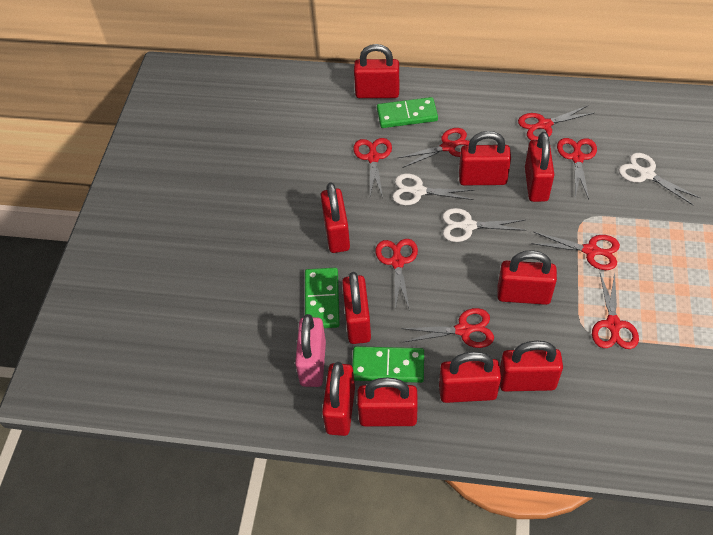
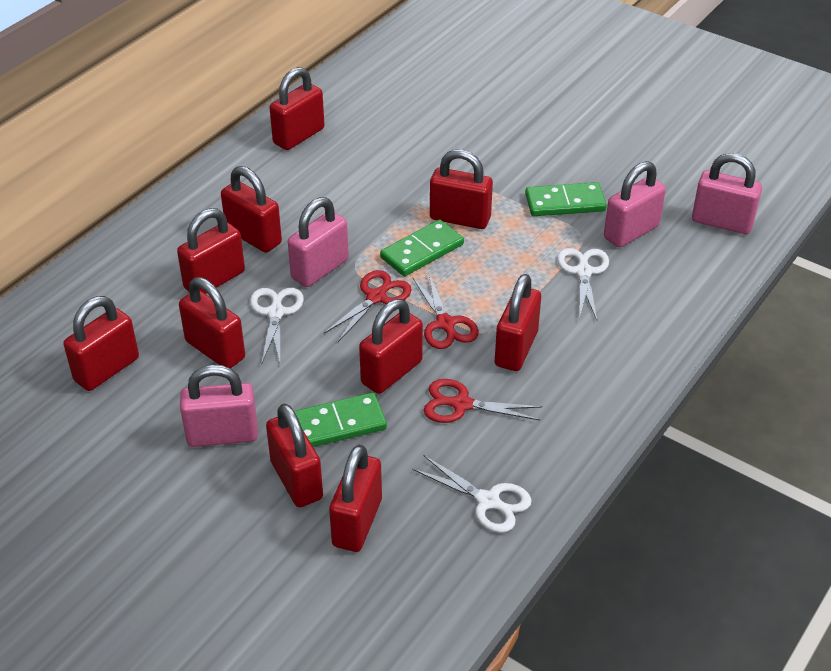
pink padlock: 1 -> 4
red scissors: 8 -> 3

